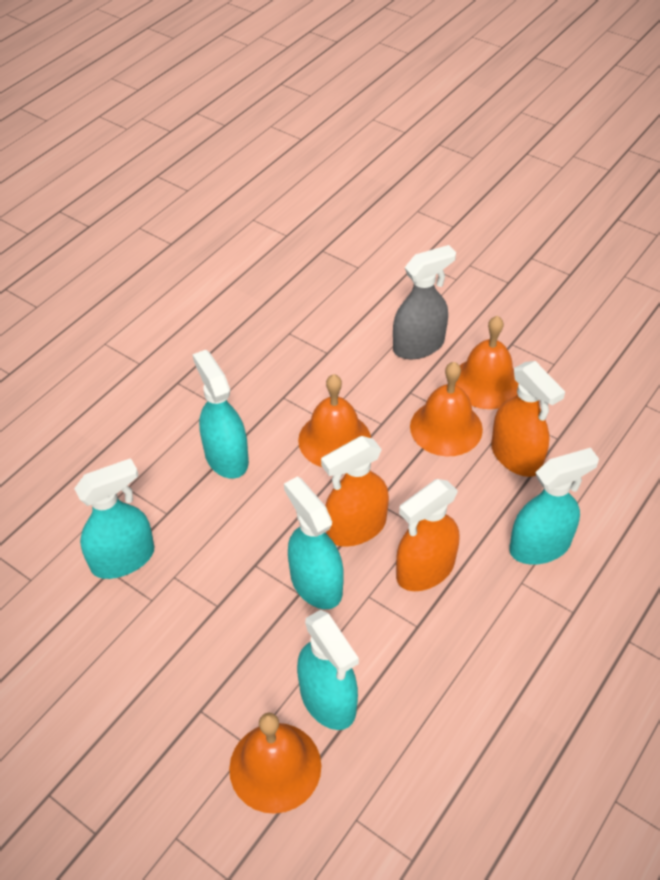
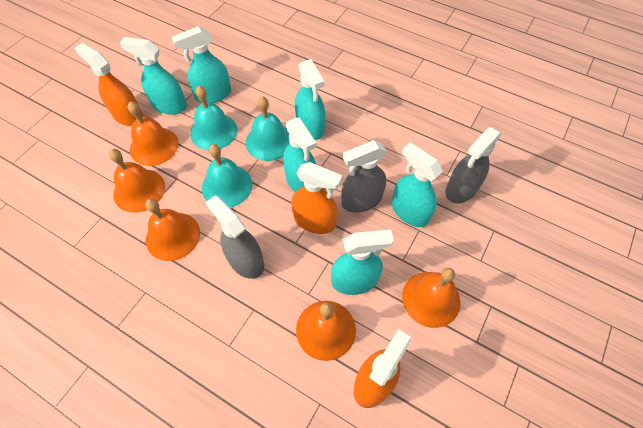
grey spray bottle: 1 -> 3
orange bell: 4 -> 5
turquoise bell: 0 -> 3
turquoise spray bottle: 5 -> 6

